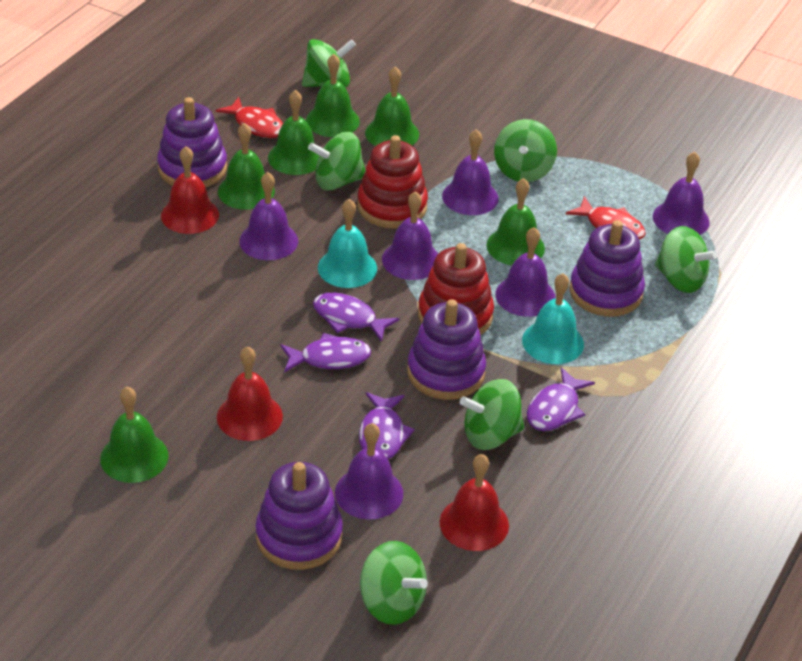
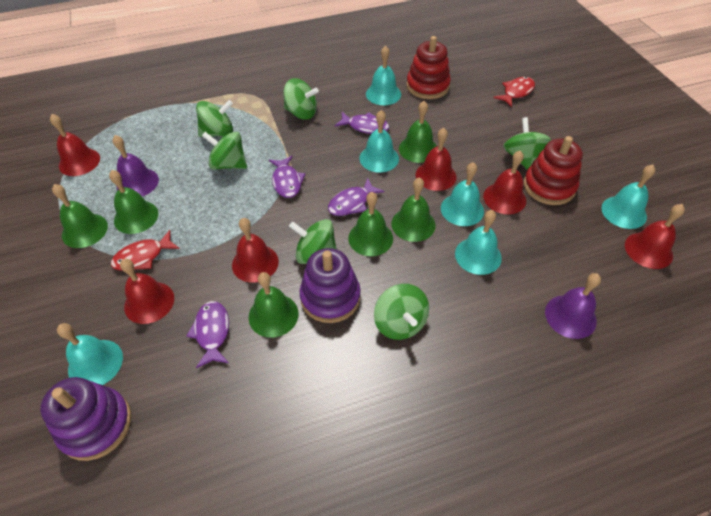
purple bell: 6 -> 2
purple stacking toy: 4 -> 2
red bell: 3 -> 6
turquoise bell: 2 -> 6

